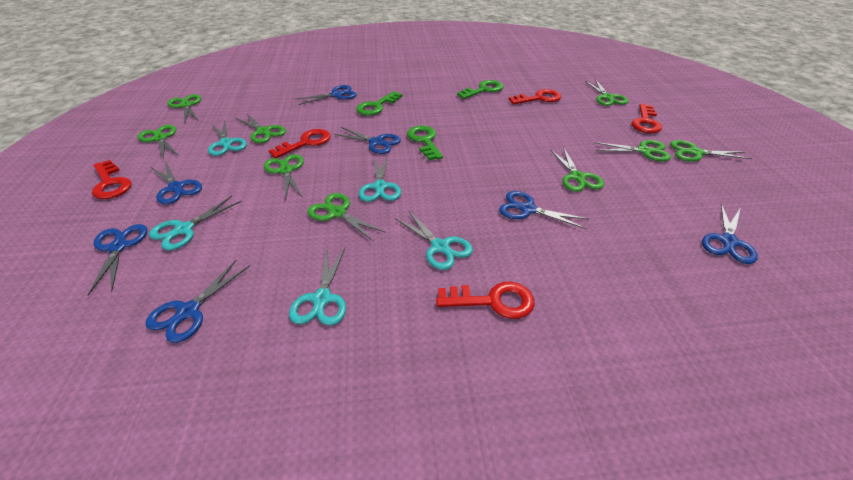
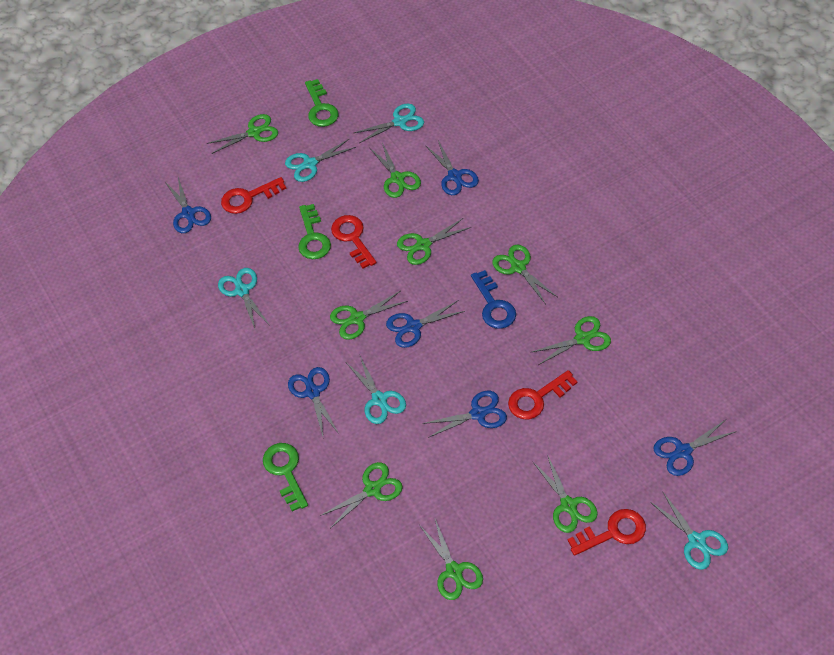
blue key: 0 -> 1
blue scissors: 7 -> 6
red key: 5 -> 4

